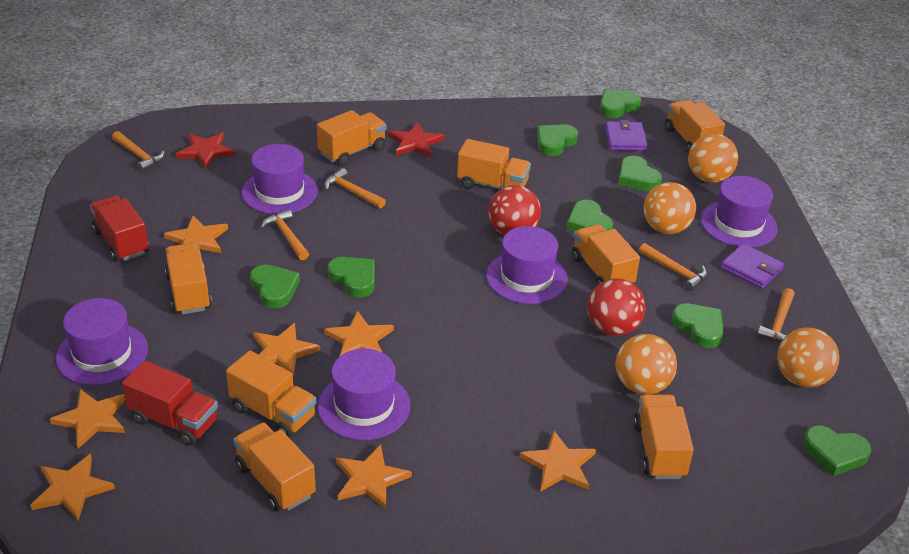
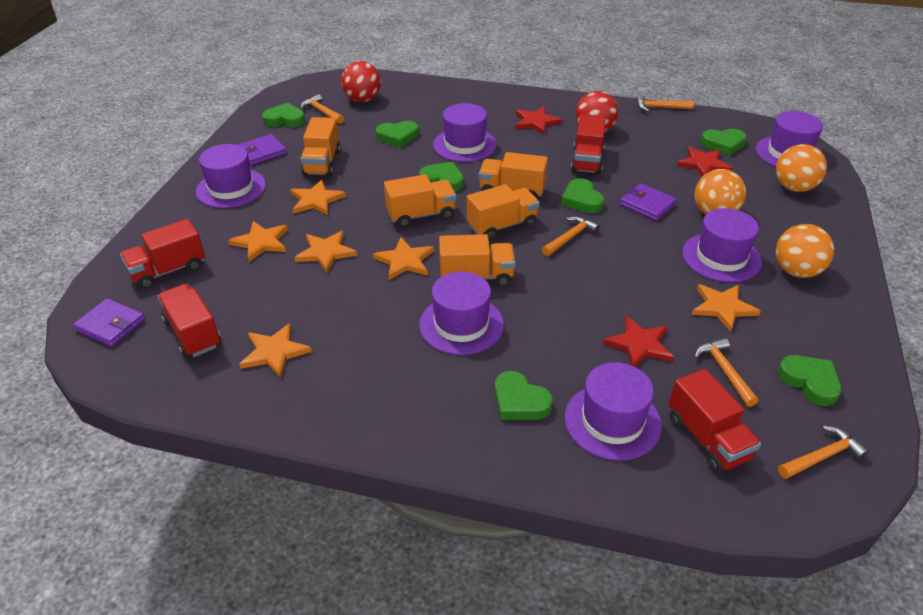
green heart: 8 -> 7
orange ball: 4 -> 3
orange star: 7 -> 6
orange truck: 8 -> 5
purple hat: 5 -> 6
purple wallet: 2 -> 3
red star: 2 -> 3
red truck: 2 -> 4

